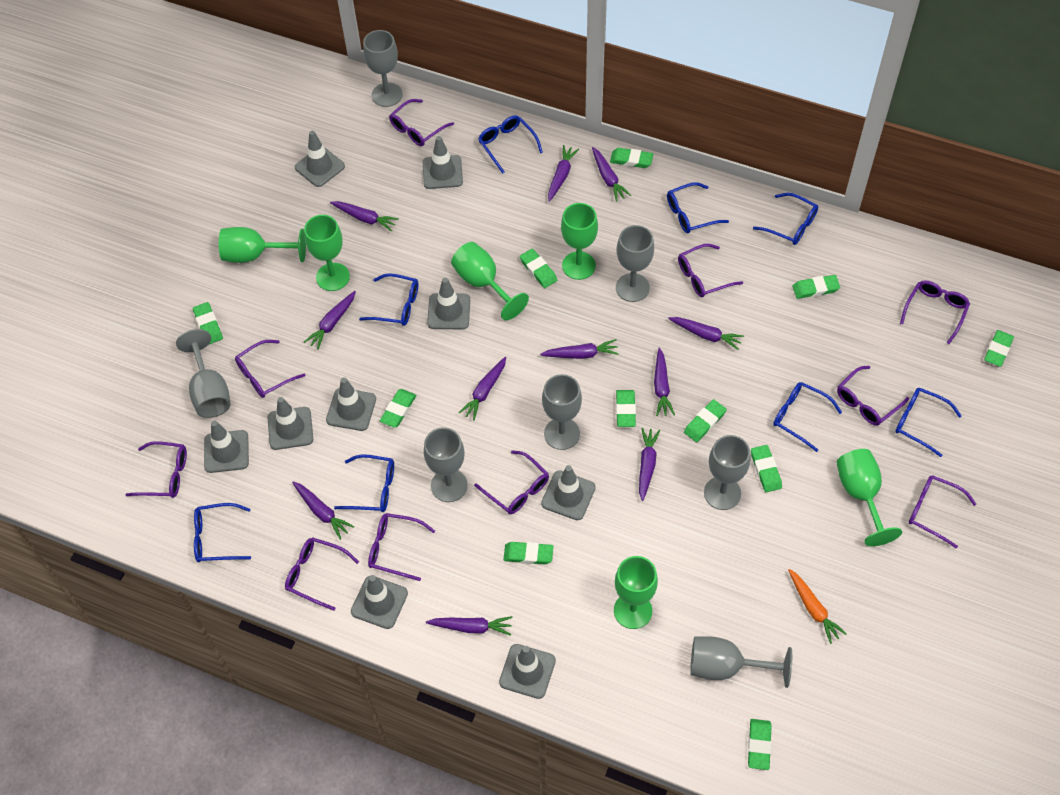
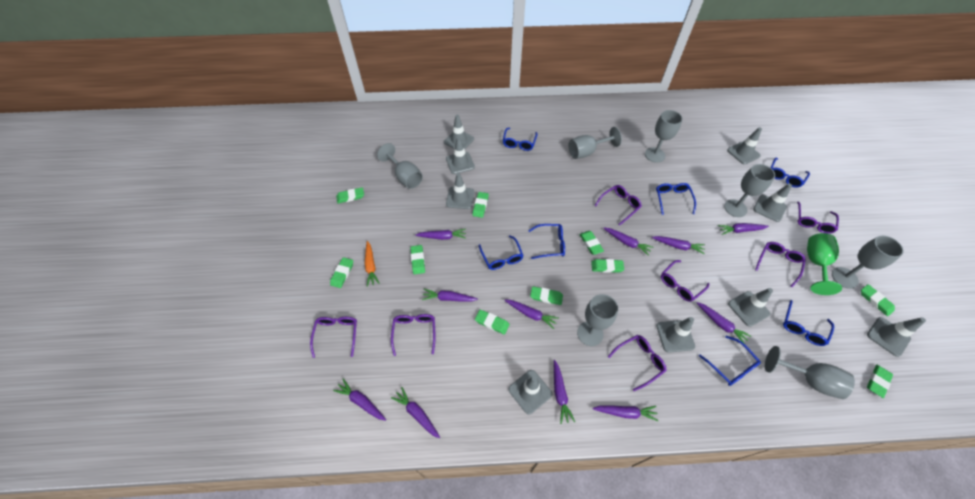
blue glasses: 8 -> 7
green eraser: 11 -> 10
green goblet: 6 -> 1
purple glasses: 10 -> 7

